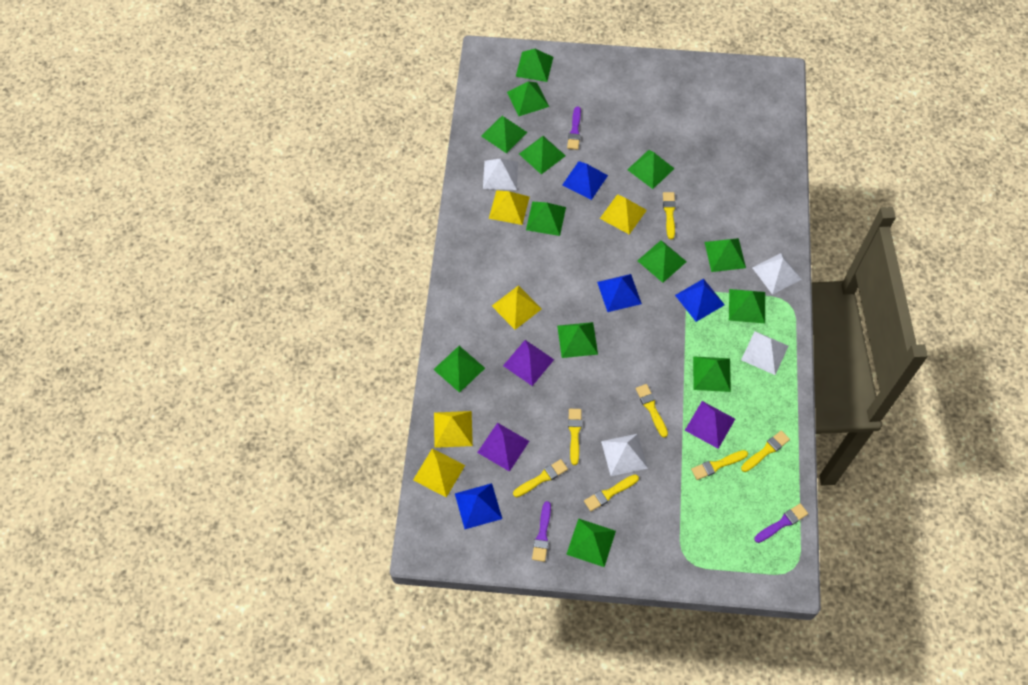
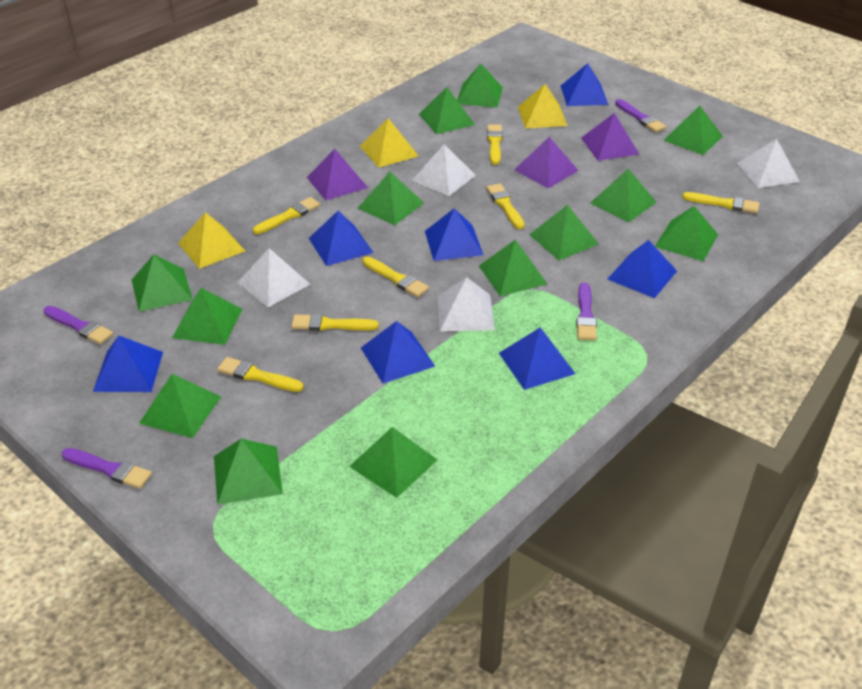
blue pyramid: 4 -> 7
purple brush: 3 -> 4
yellow pyramid: 5 -> 3

